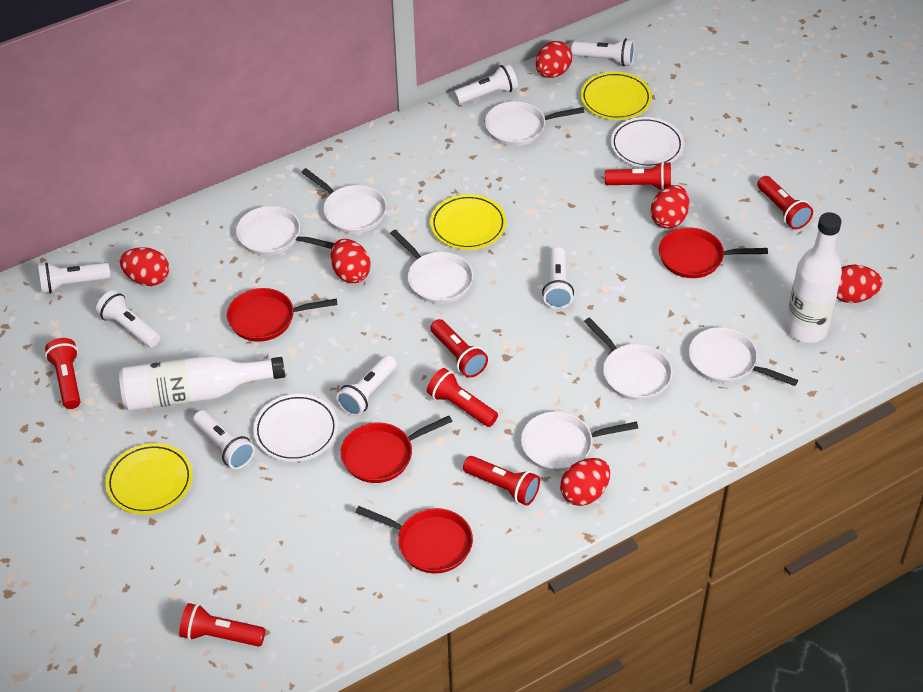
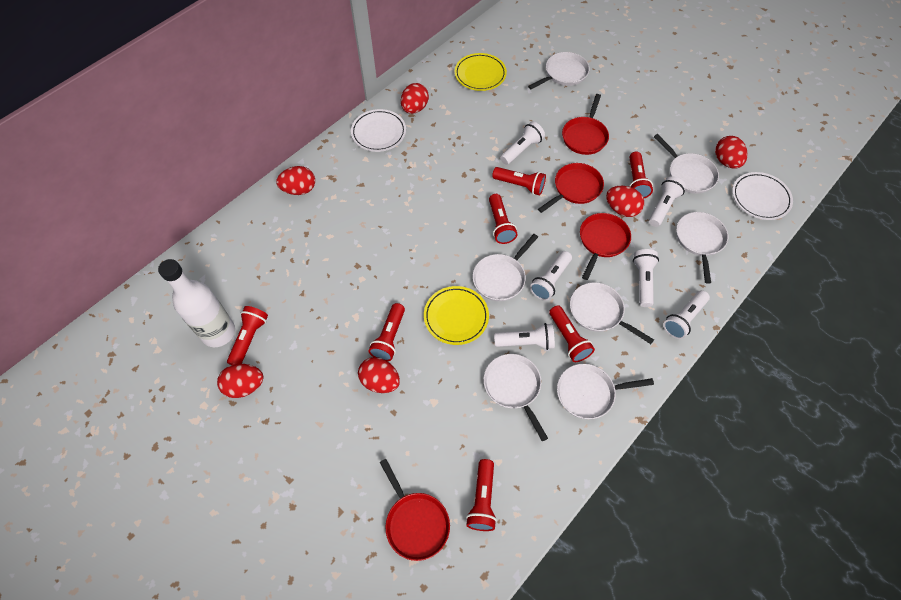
white bottle: 2 -> 1
white flashlight: 7 -> 6
yellow plate: 3 -> 2

